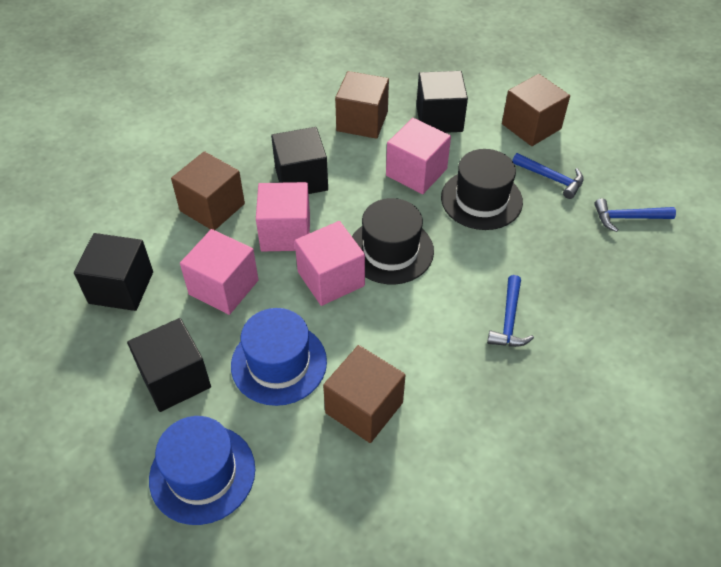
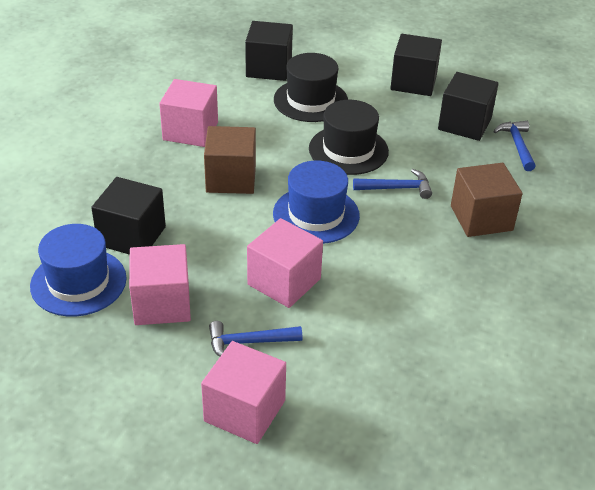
brown cube: 4 -> 2

